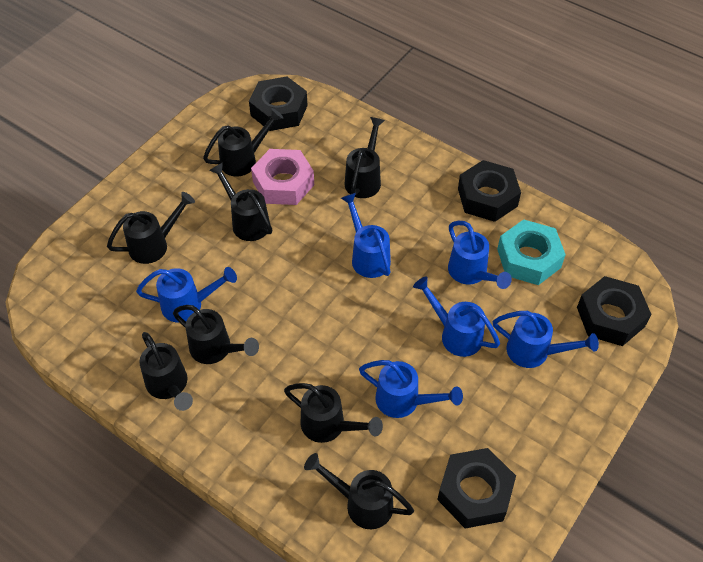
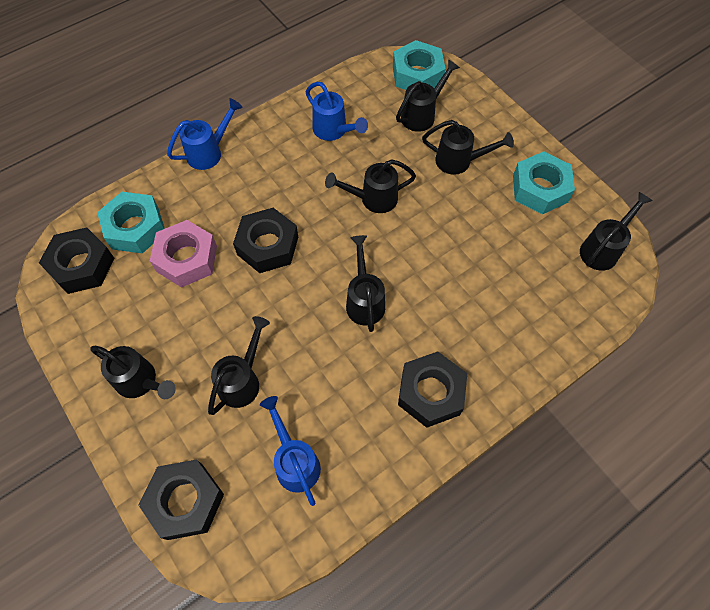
black watering can: 8 -> 7
blue watering can: 6 -> 3
turquoise nut: 1 -> 3

